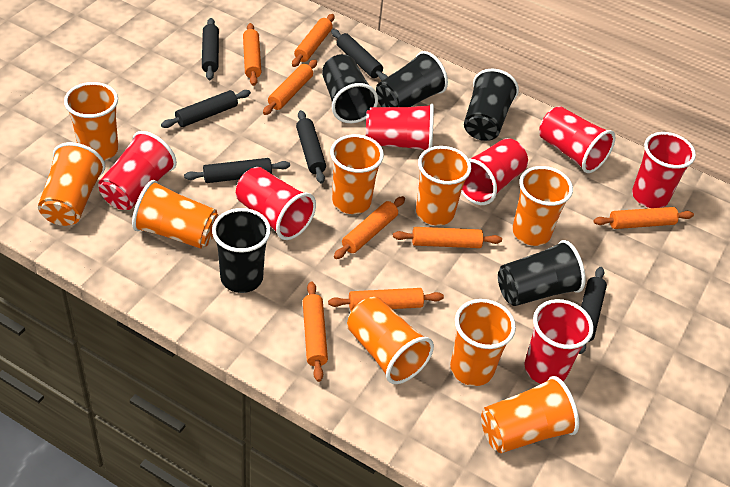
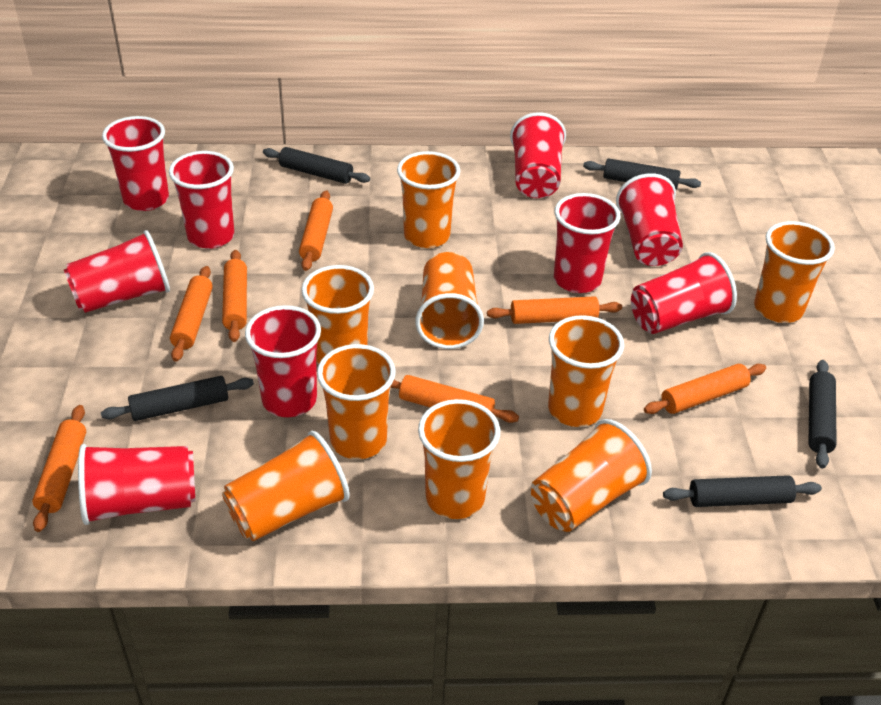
black cup: 5 -> 0
black rolling pin: 6 -> 5
orange rolling pin: 8 -> 7
red cup: 7 -> 9

